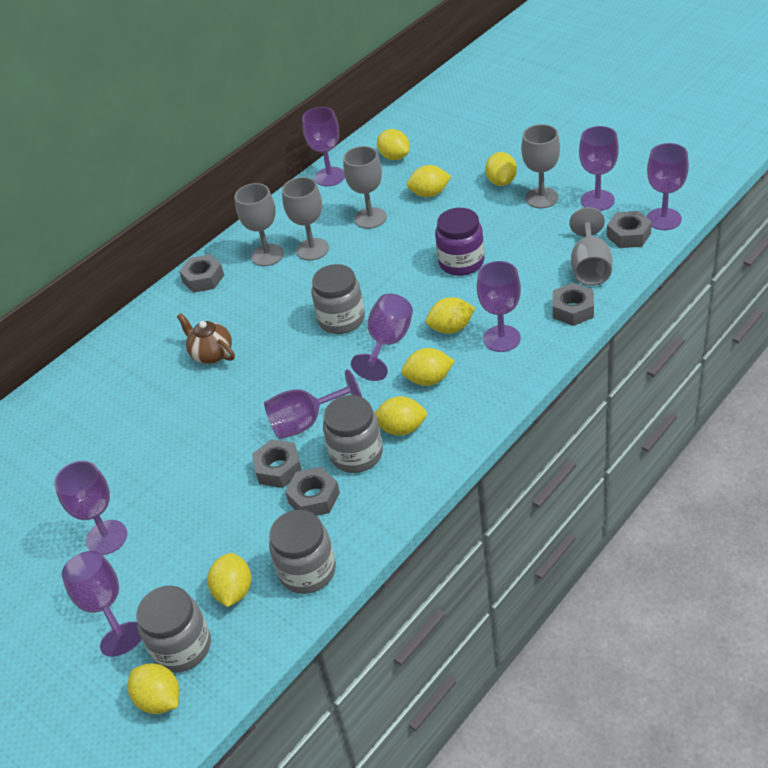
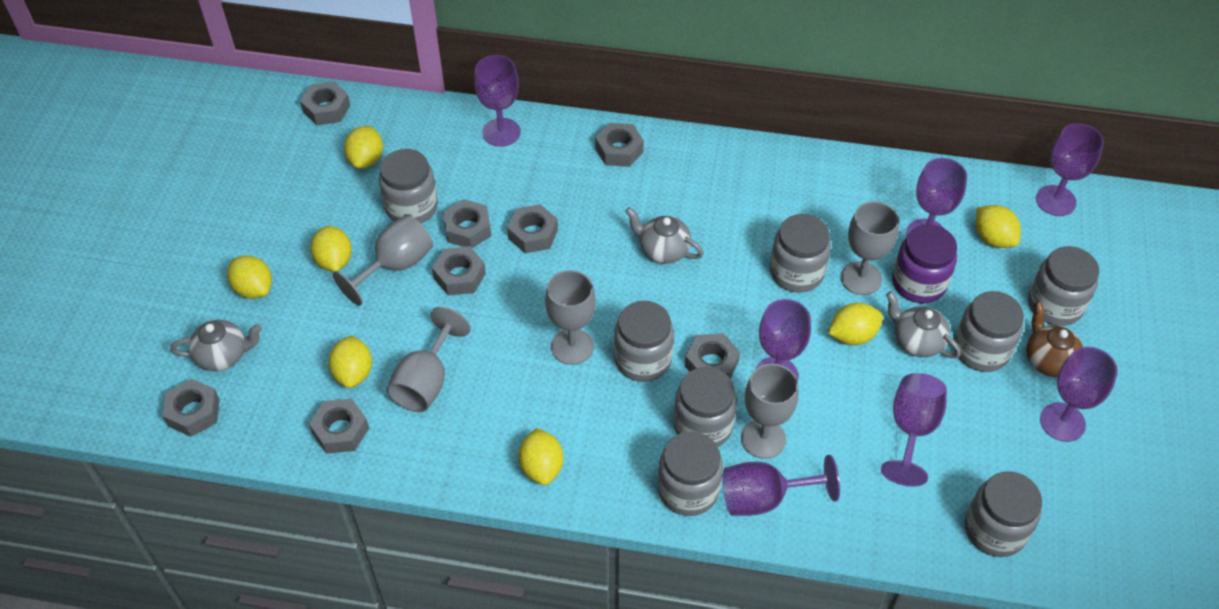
grey jar: 4 -> 8
grey nut: 5 -> 8
grey teapot: 0 -> 3
purple goblet: 8 -> 7
yellow lemon: 8 -> 7

